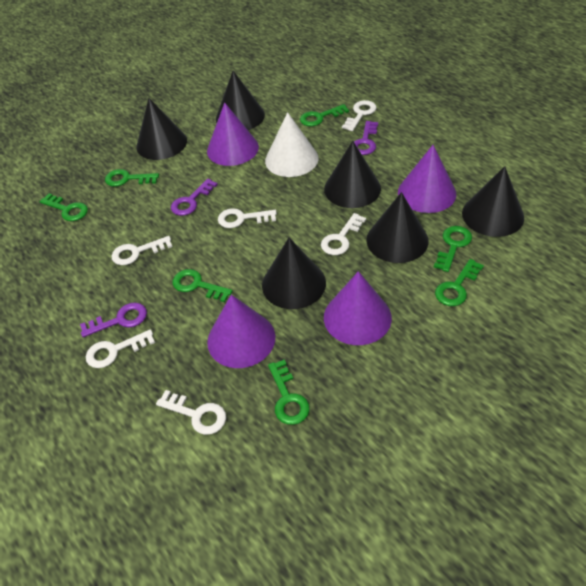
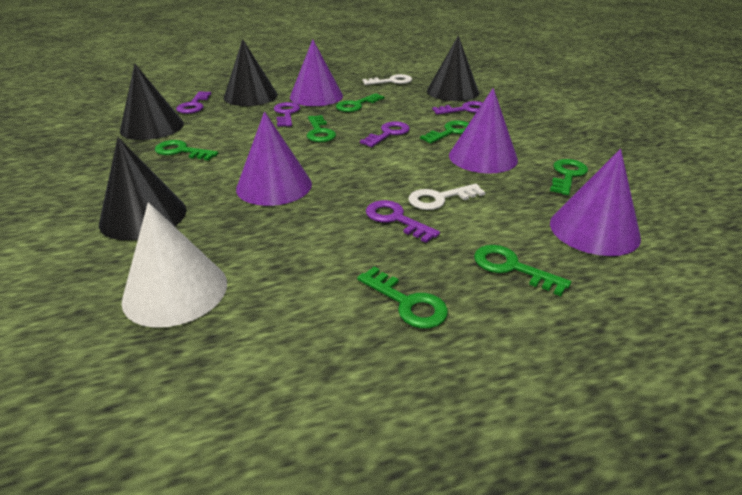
black cone: 6 -> 4
purple key: 3 -> 5
white key: 6 -> 2

